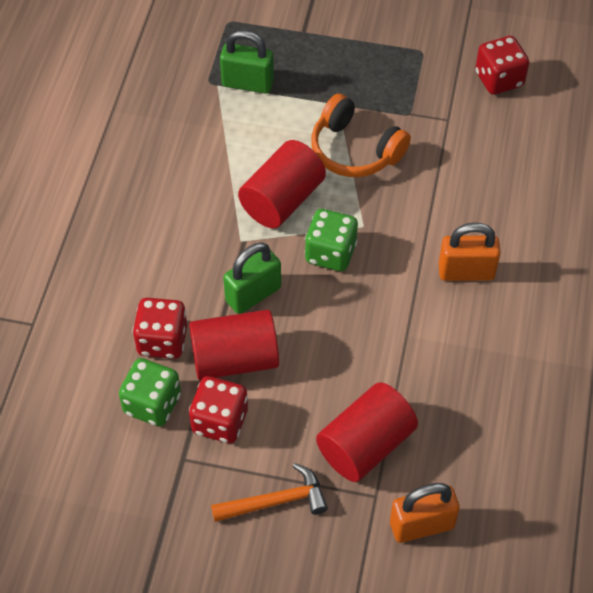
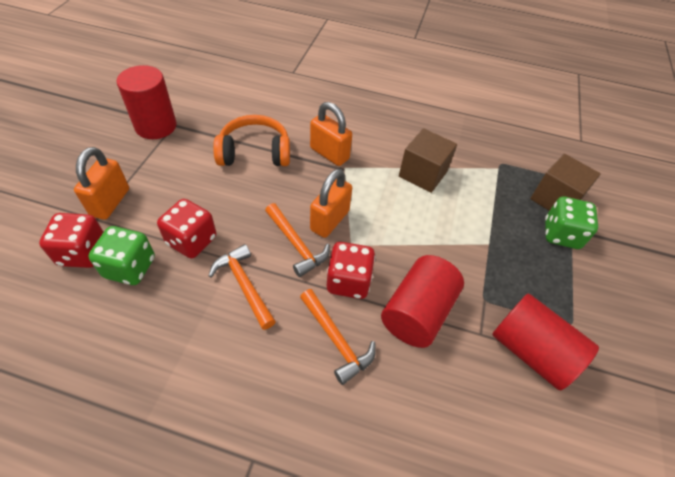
brown cube: 0 -> 2
green padlock: 2 -> 0
orange hammer: 1 -> 3
orange padlock: 2 -> 3

